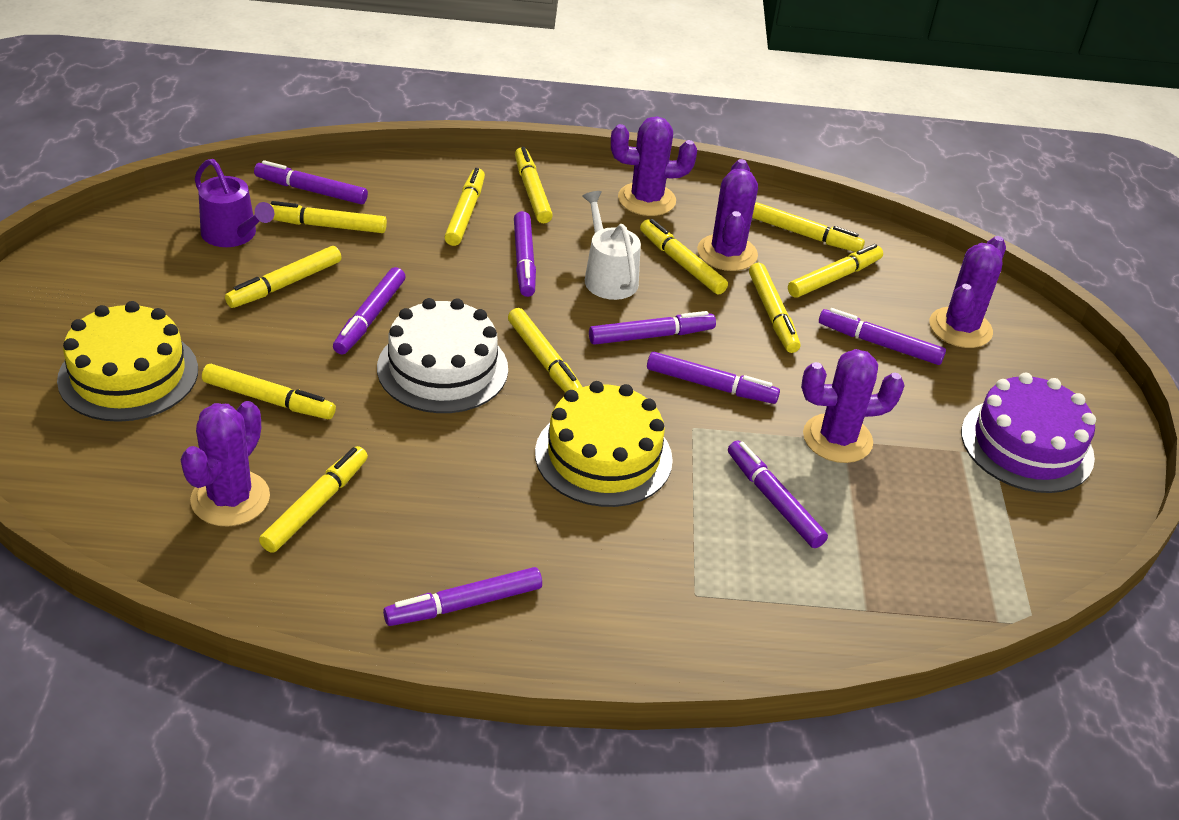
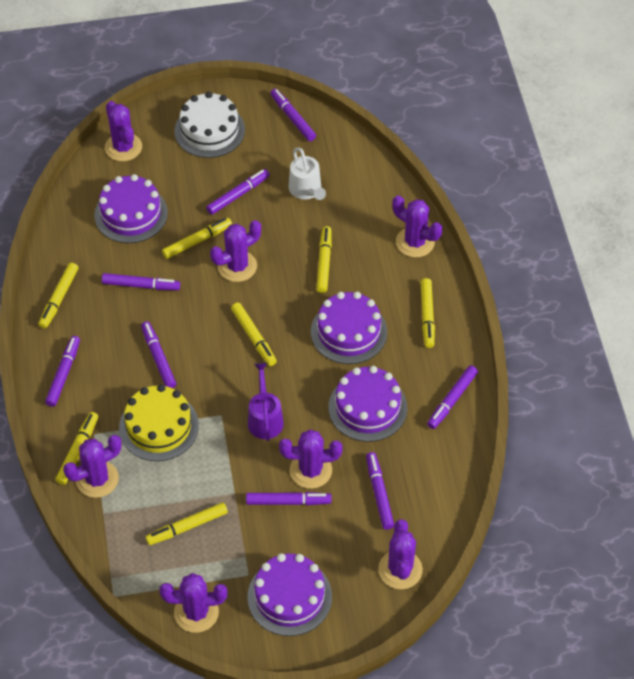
purple cactus: 5 -> 7
purple cake: 1 -> 4
yellow cake: 2 -> 1
yellow marker: 11 -> 7

